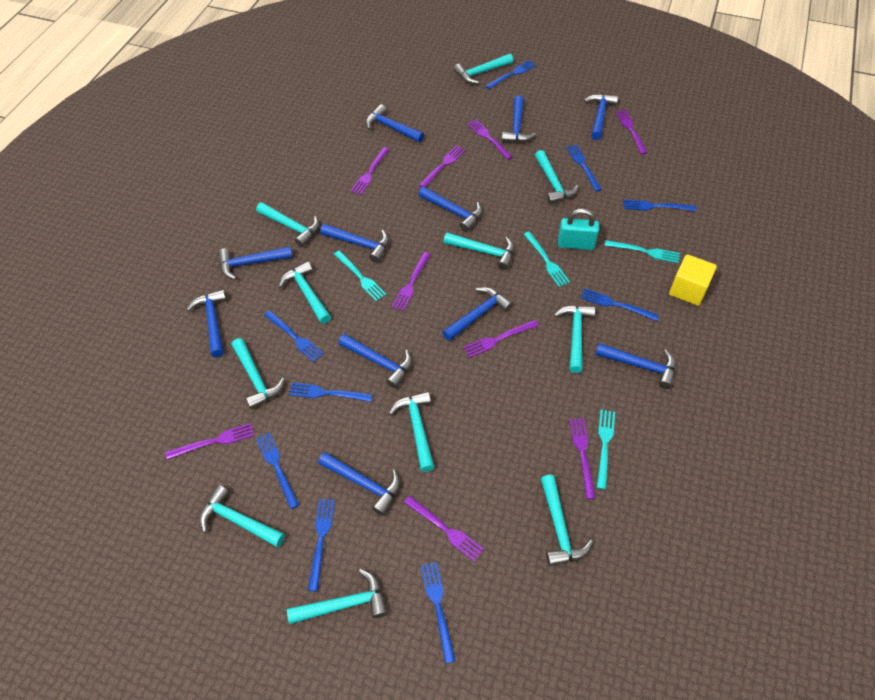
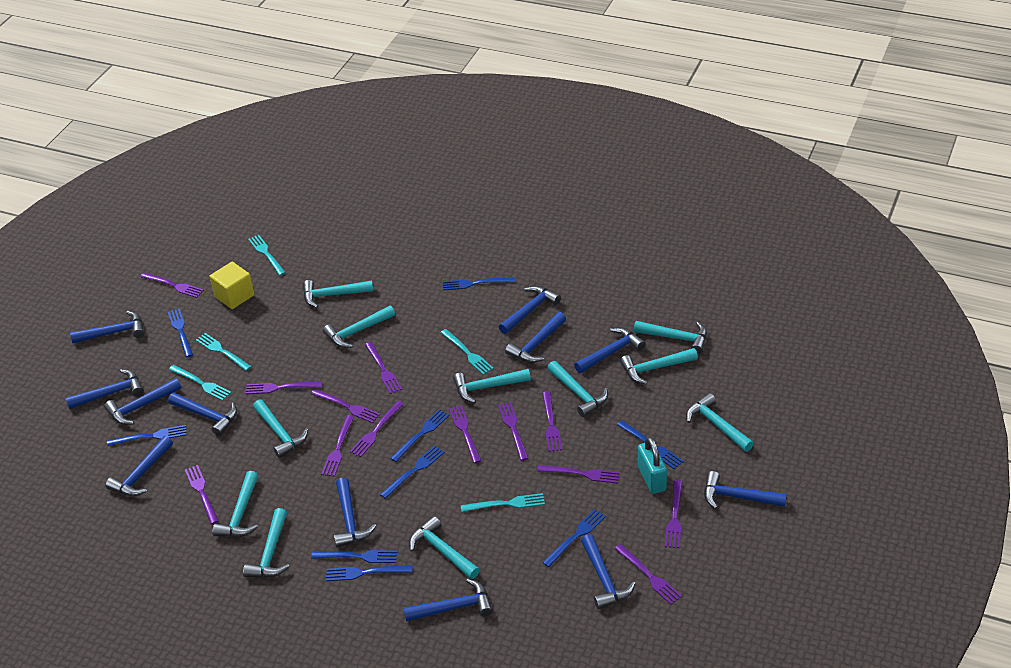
blue hammer: 11 -> 12
purple fork: 9 -> 13
turquoise fork: 4 -> 5

